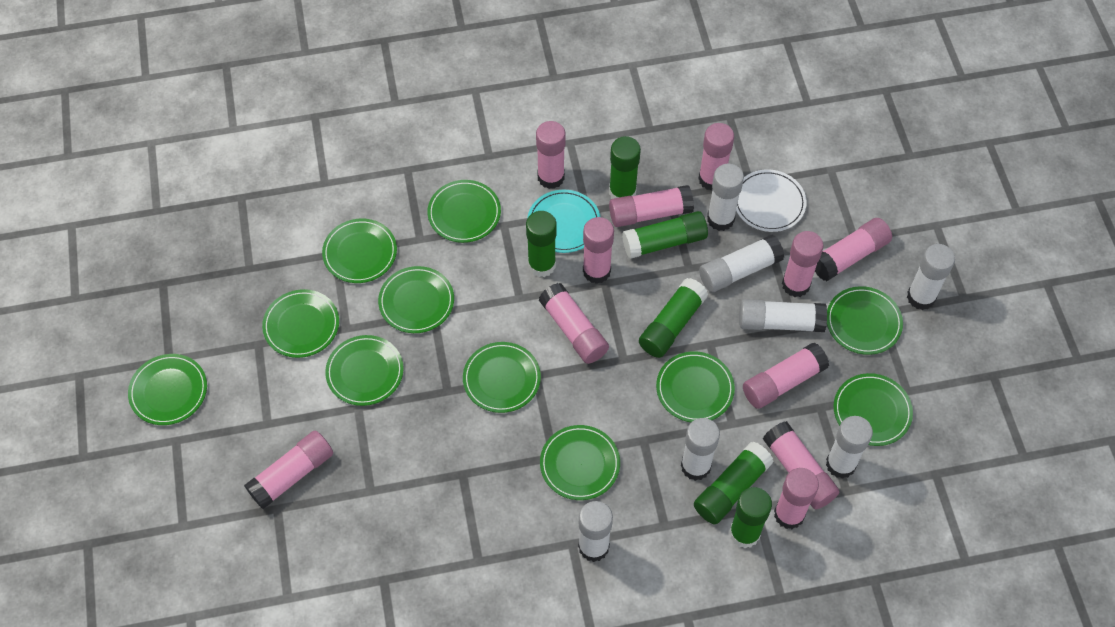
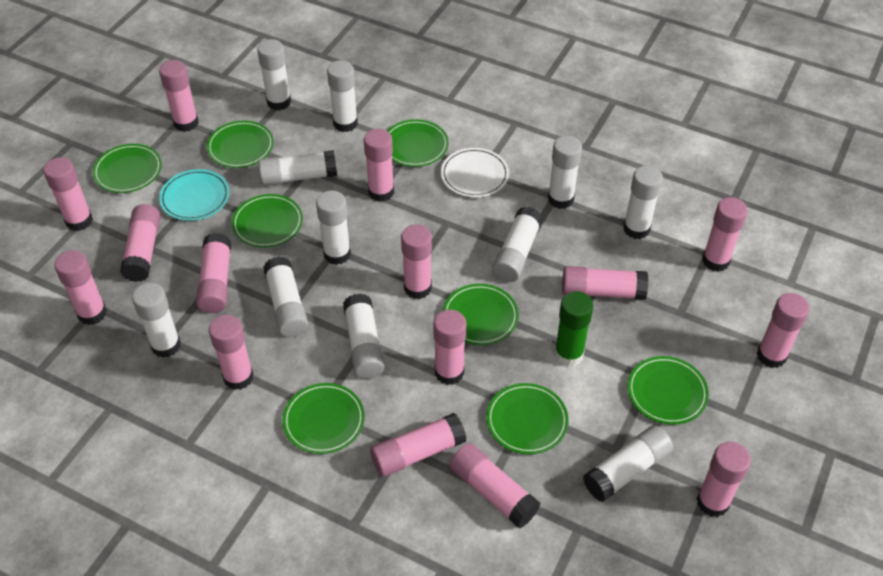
green glue stick: 6 -> 1
green plate: 11 -> 8
pink glue stick: 11 -> 15
white glue stick: 7 -> 11

